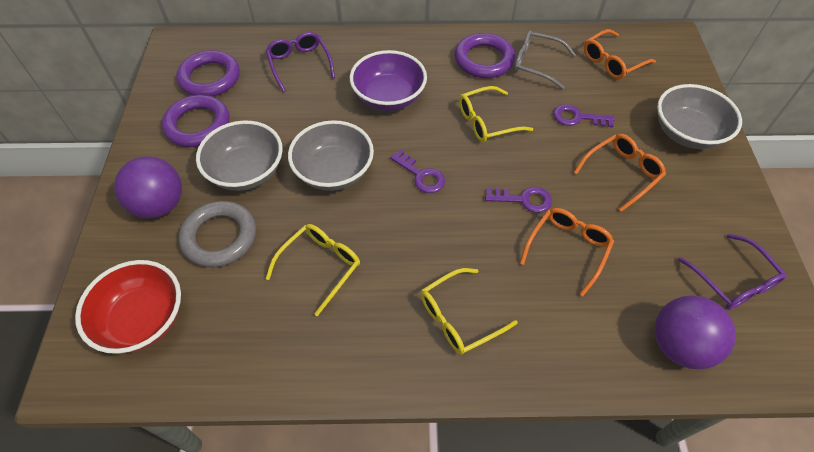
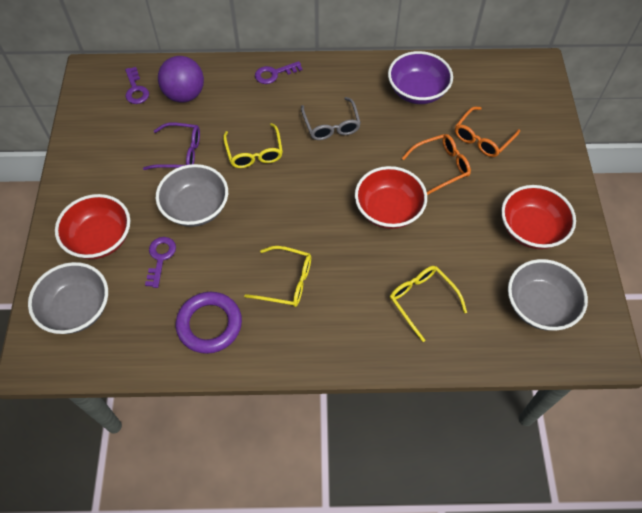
grey ring: 1 -> 0
orange glasses: 3 -> 2
purple ball: 2 -> 1
purple glasses: 2 -> 1
purple ring: 3 -> 1
red bowl: 1 -> 3

